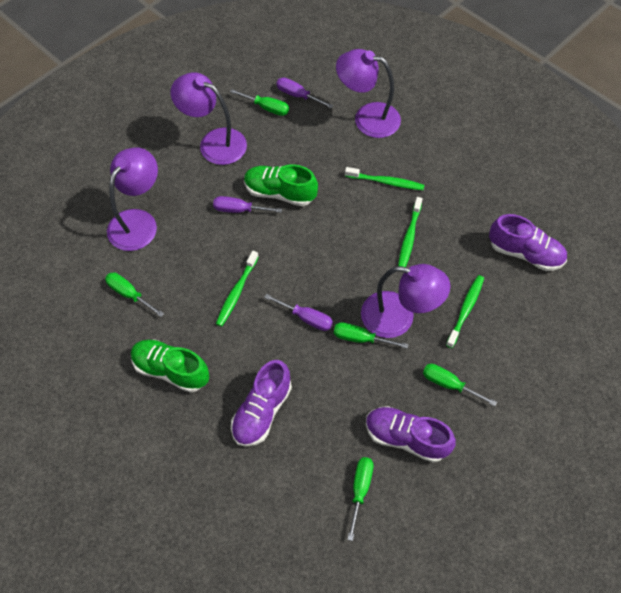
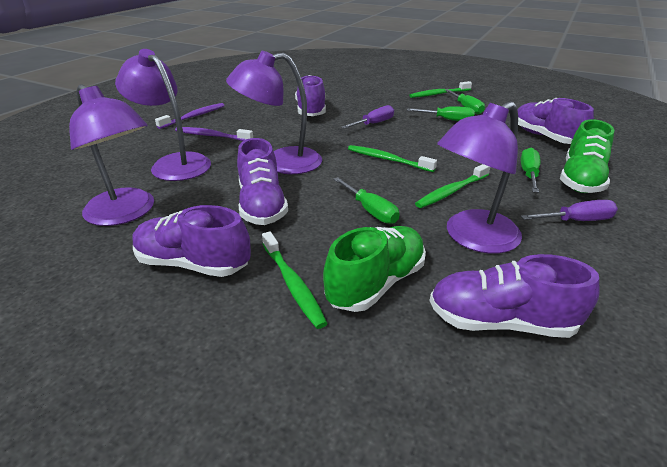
green screwdriver: 5 -> 4
purple screwdriver: 3 -> 2
purple shoe: 3 -> 5
purple toothbrush: 0 -> 2

